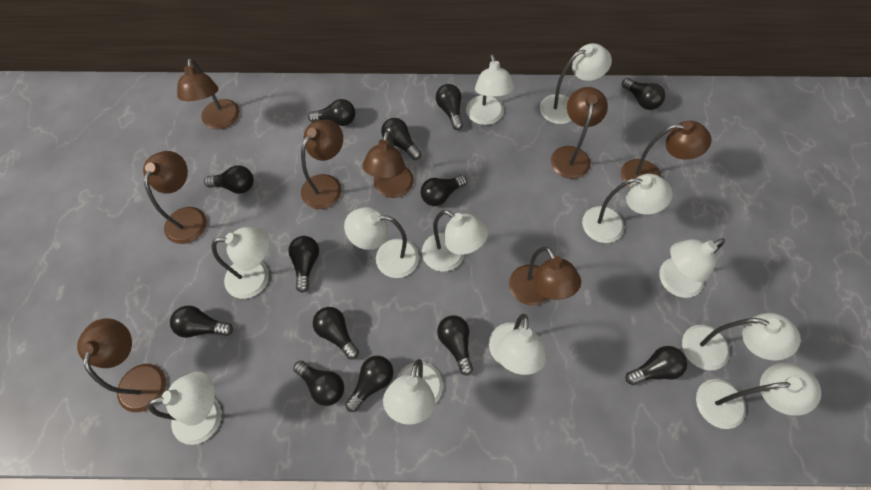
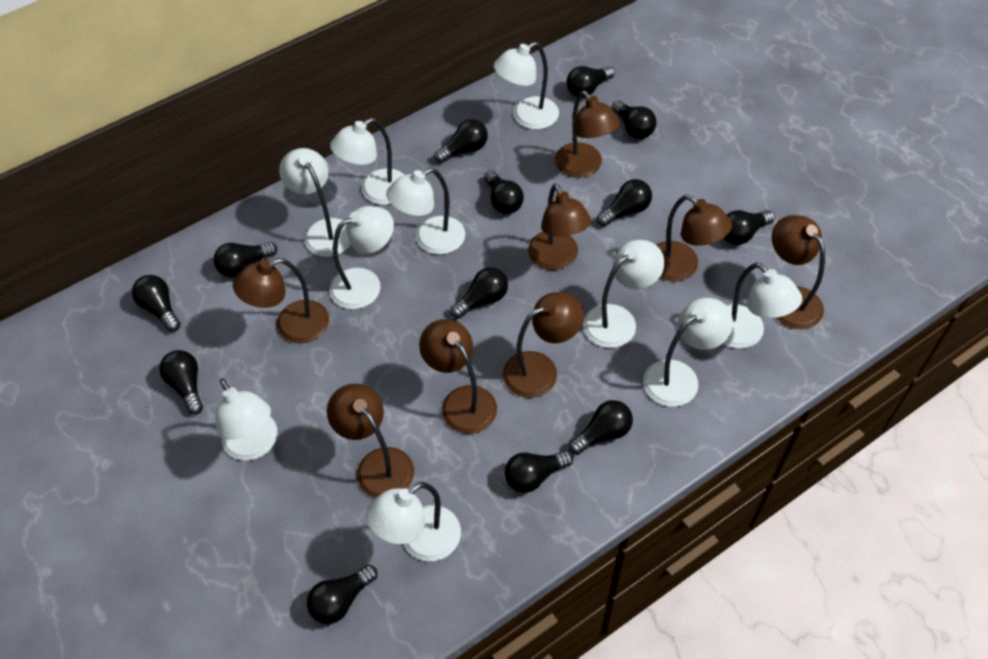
white lamp: 12 -> 10

